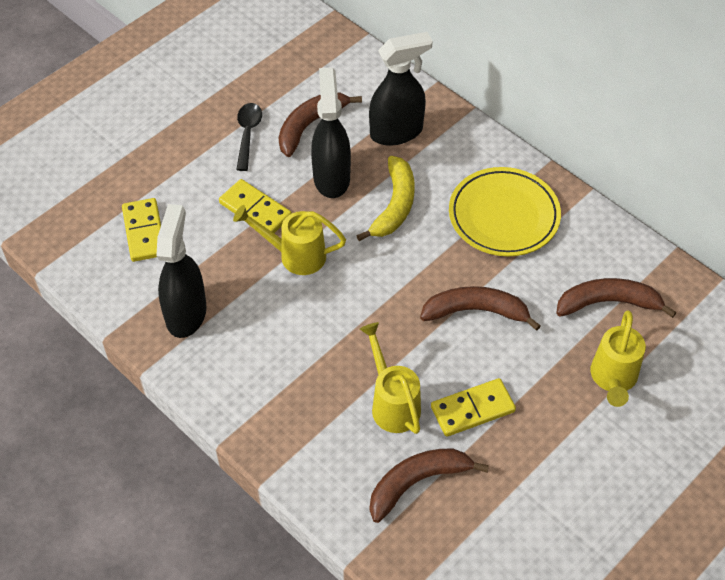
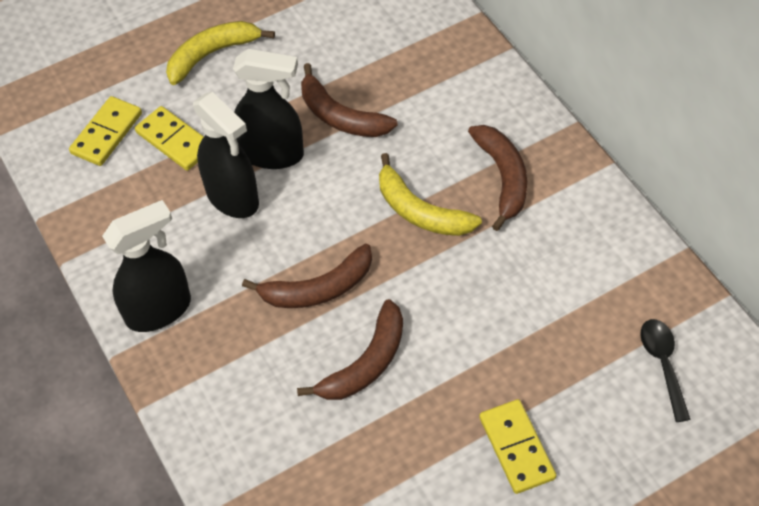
yellow banana: 1 -> 2
yellow plate: 1 -> 0
yellow watering can: 3 -> 0

